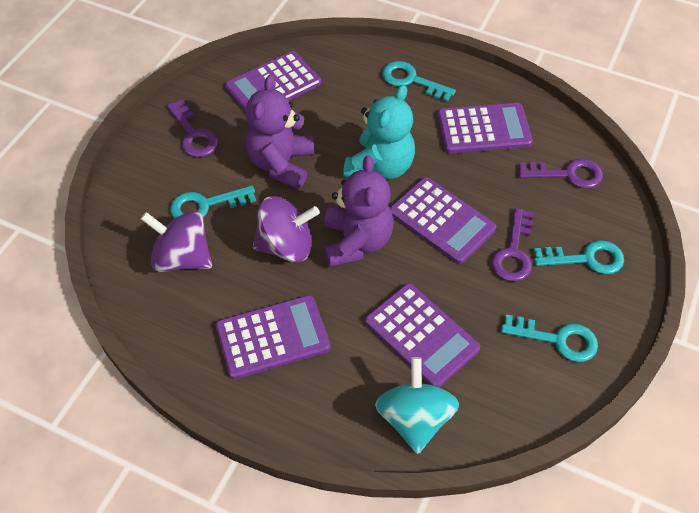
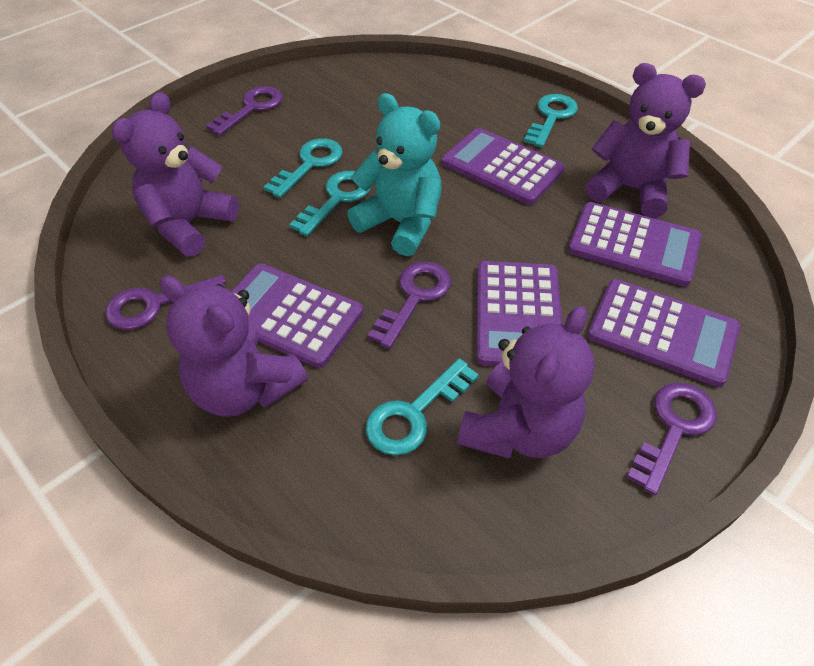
purple key: 3 -> 4
purple spinning top: 2 -> 0
purple teddy bear: 2 -> 4
turquoise spinning top: 1 -> 0

